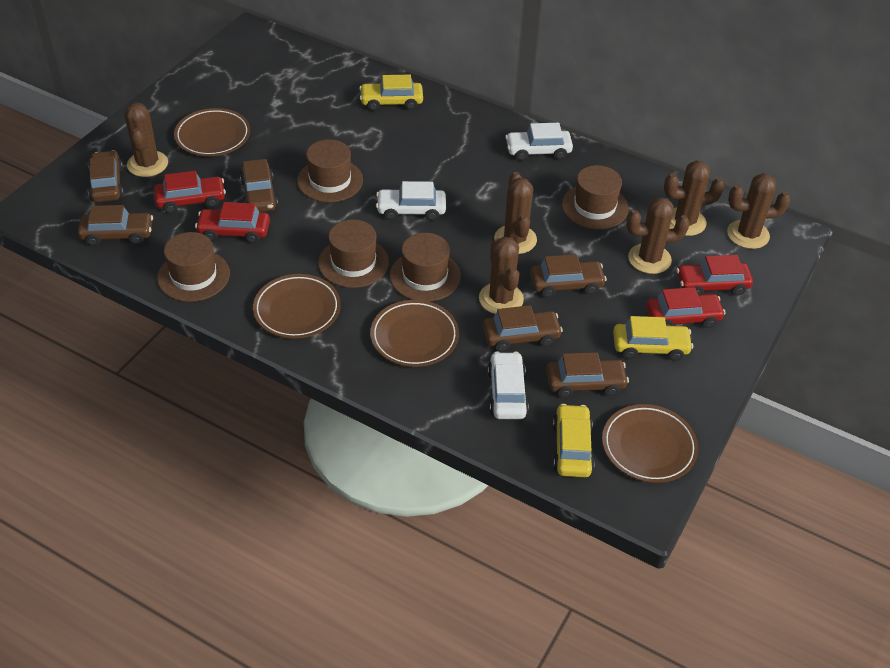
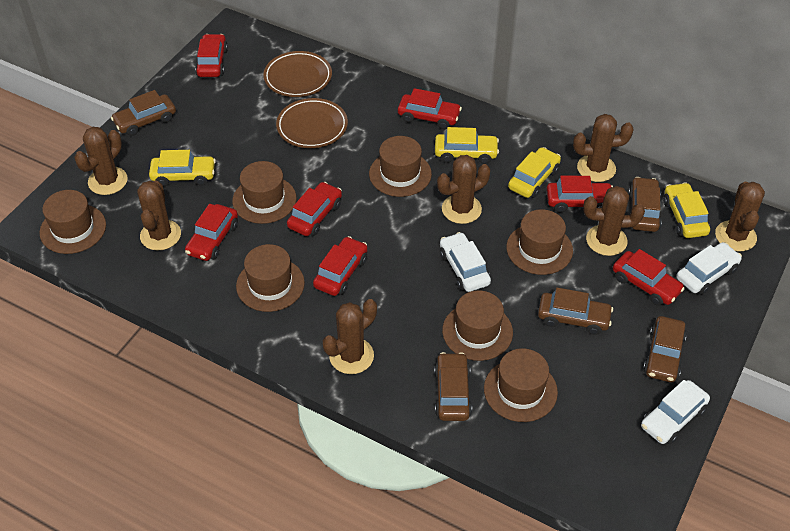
brown cactus: 6 -> 7
brown car: 6 -> 5
brown hat: 5 -> 7
brown plate: 4 -> 2
red car: 4 -> 7
yellow car: 3 -> 4

